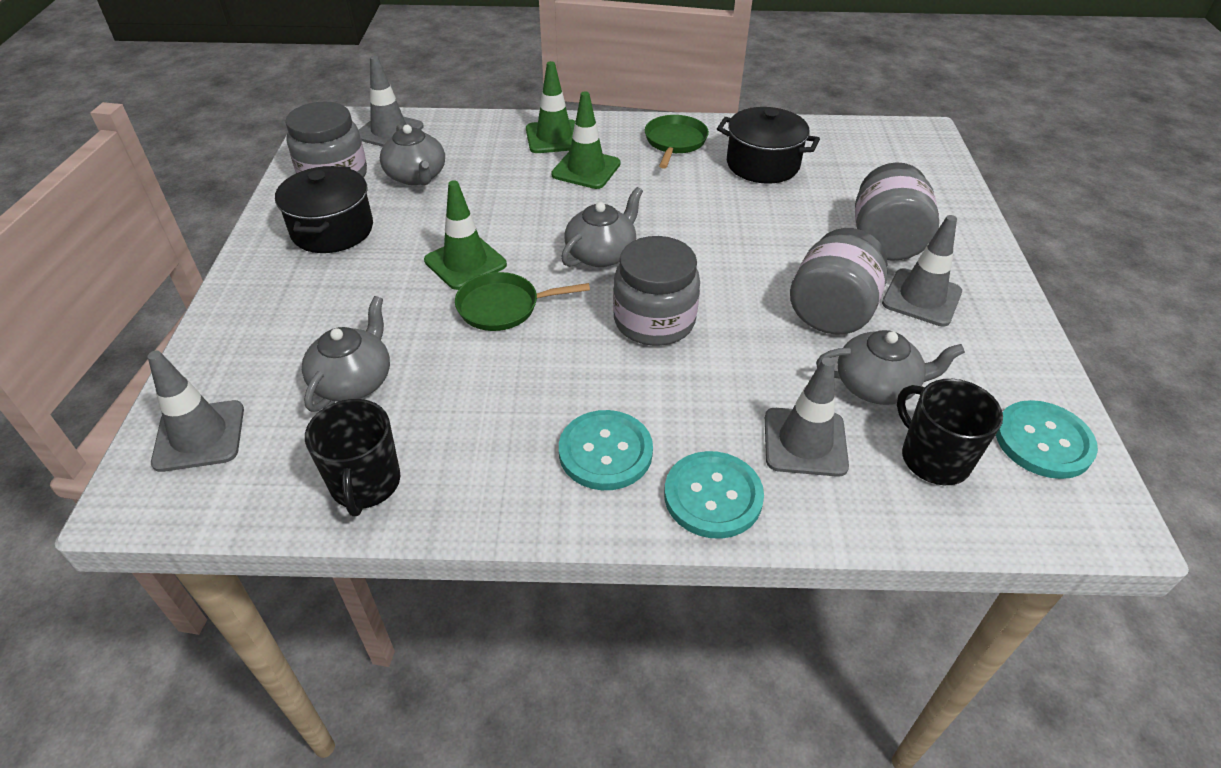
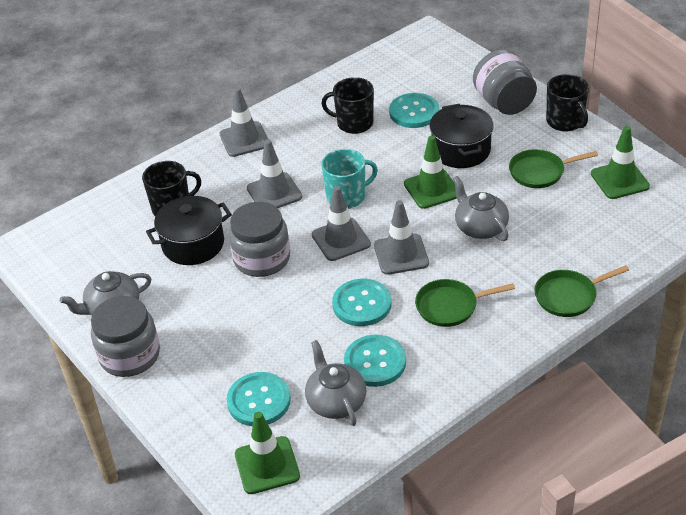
black mug: 2 -> 3
green pan: 2 -> 3
grey jar: 4 -> 3
grey teapot: 4 -> 3
turquoise button: 3 -> 4
turquoise mug: 0 -> 1

